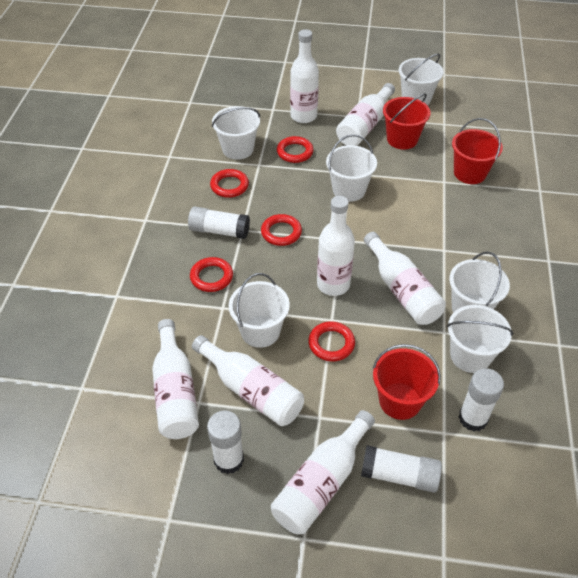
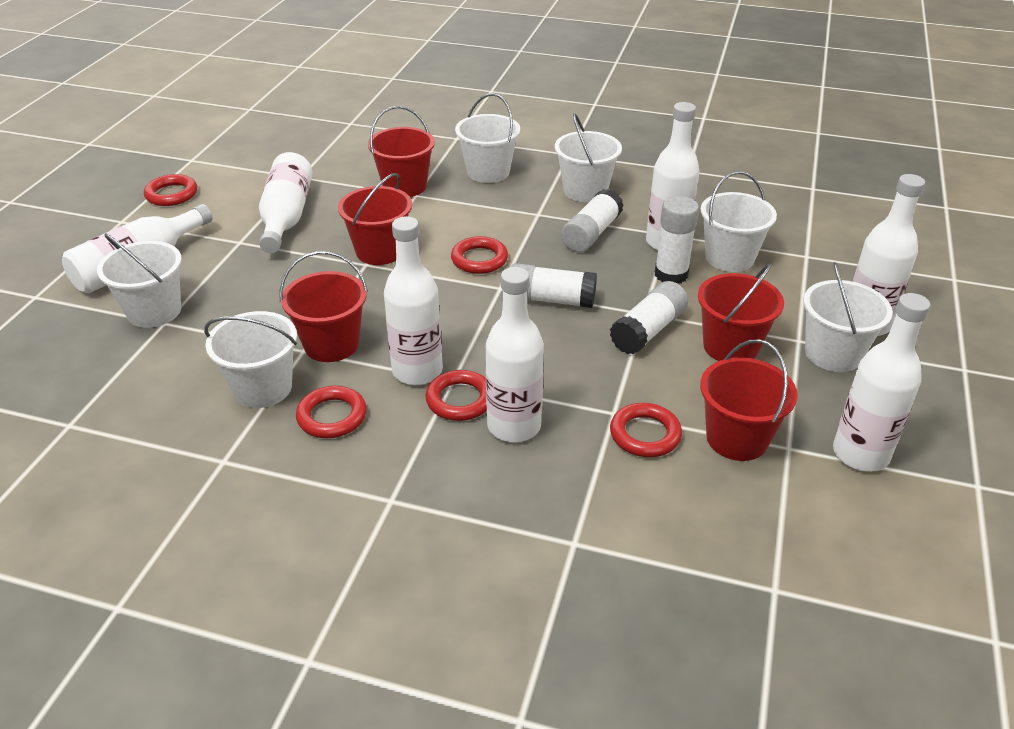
red bucket: 3 -> 5

